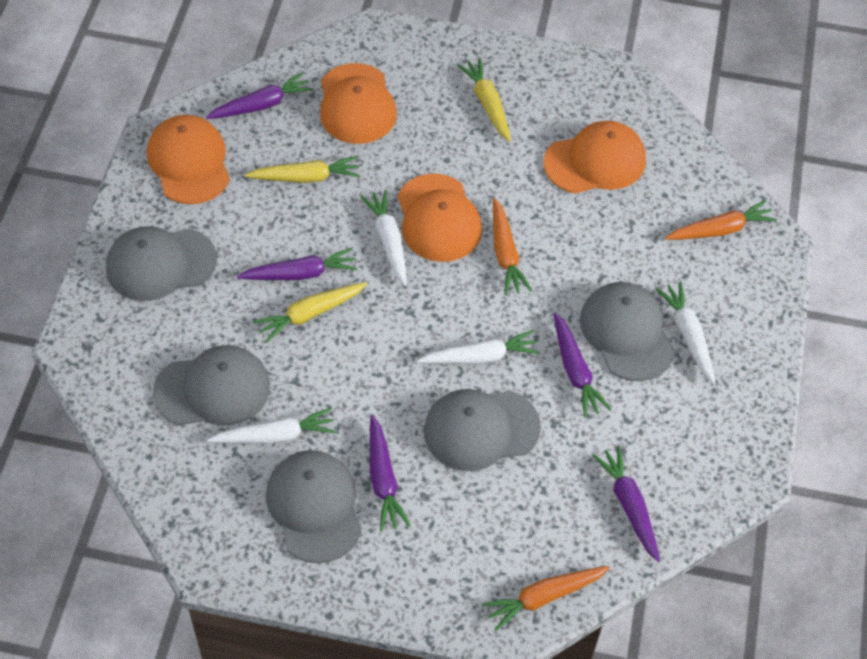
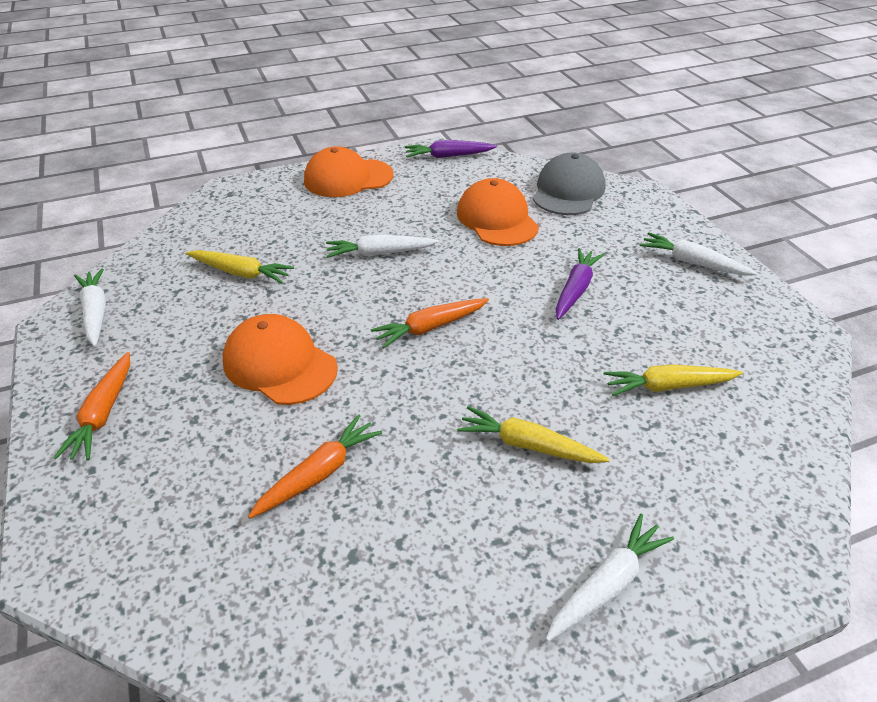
grey cap: 5 -> 1
orange cap: 4 -> 3
purple carrot: 5 -> 2

